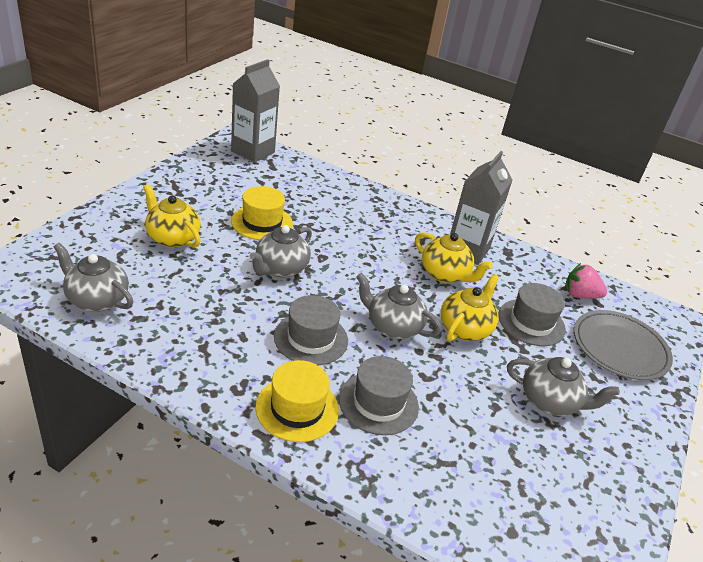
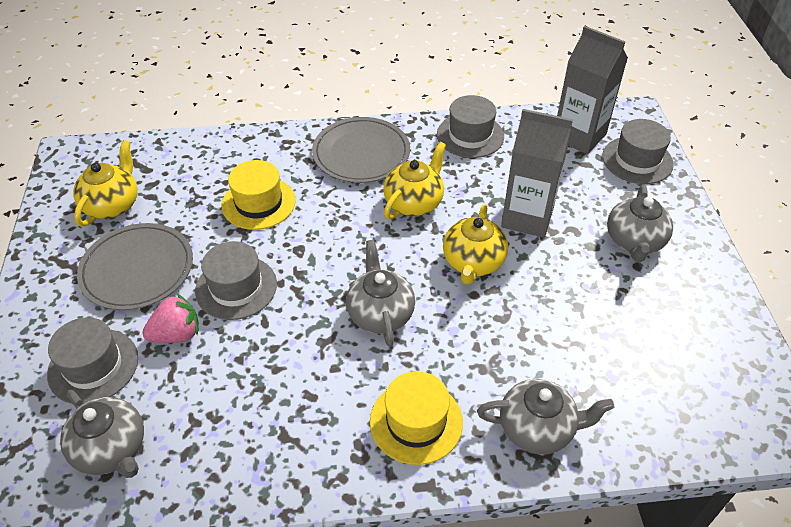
grey hat: 3 -> 4
grey plate: 1 -> 2

